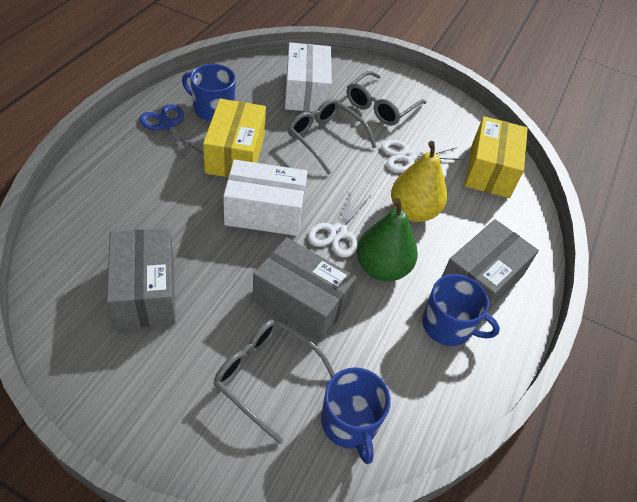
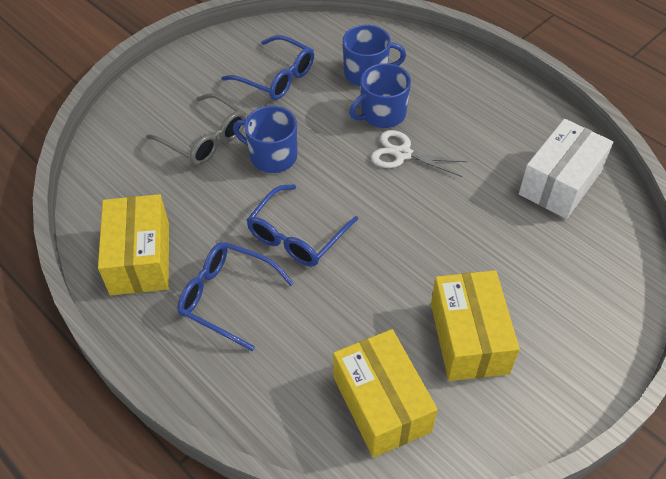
blue glasses: 0 -> 3
blue scissors: 1 -> 0
green pear: 1 -> 0
grey box: 3 -> 0
grey glasses: 3 -> 1
white box: 2 -> 1
white scissors: 2 -> 1
yellow box: 2 -> 3
yellow pear: 1 -> 0

